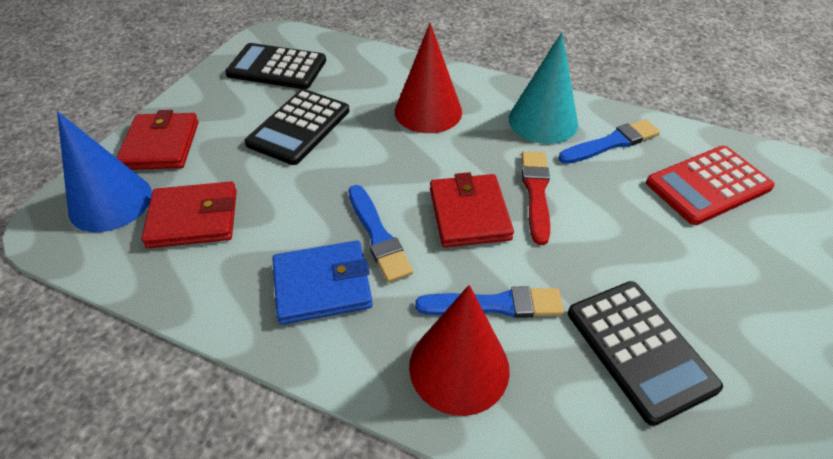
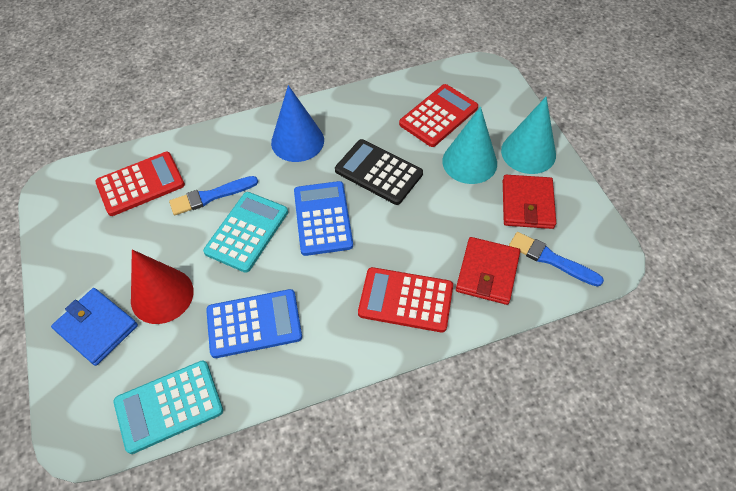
black calculator: 3 -> 1
blue brush: 3 -> 2
blue calculator: 0 -> 2
red brush: 1 -> 0
red calculator: 1 -> 3
red cone: 2 -> 1
red wallet: 3 -> 2
turquoise calculator: 0 -> 2
turquoise cone: 1 -> 2

